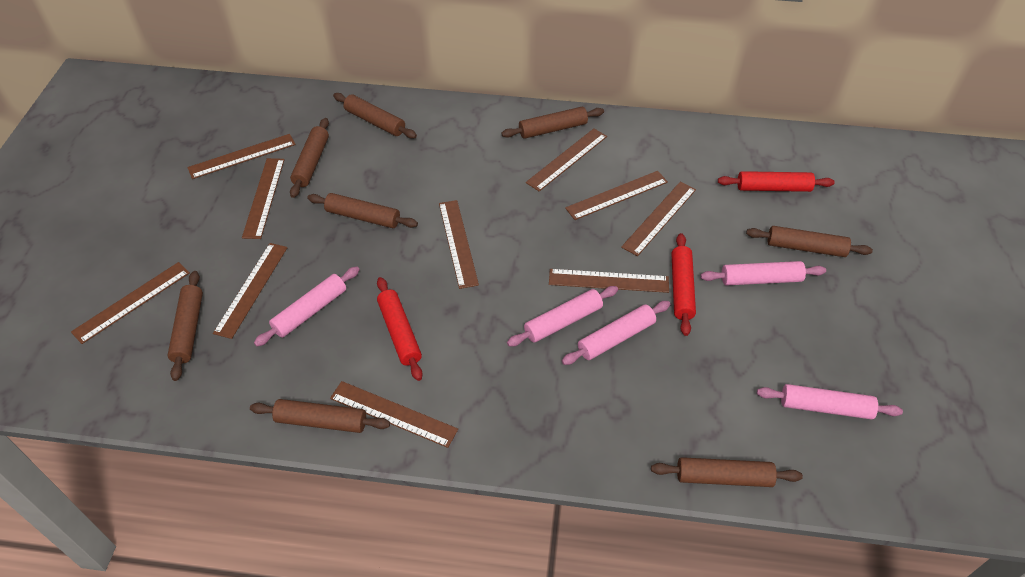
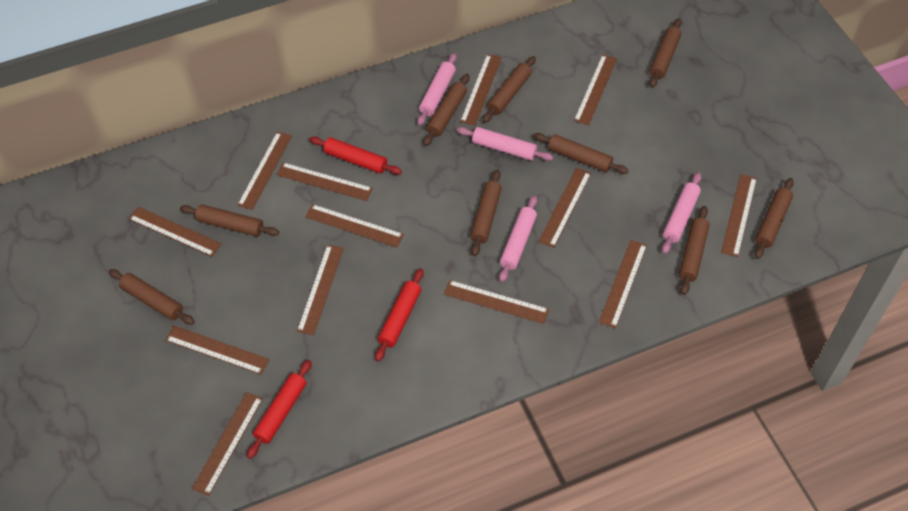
brown rolling pin: 8 -> 9
brown ruler: 10 -> 13
pink rolling pin: 5 -> 4

